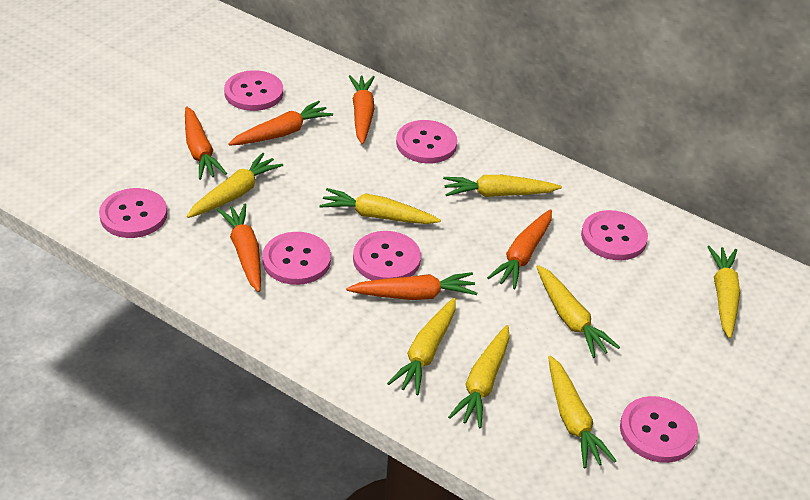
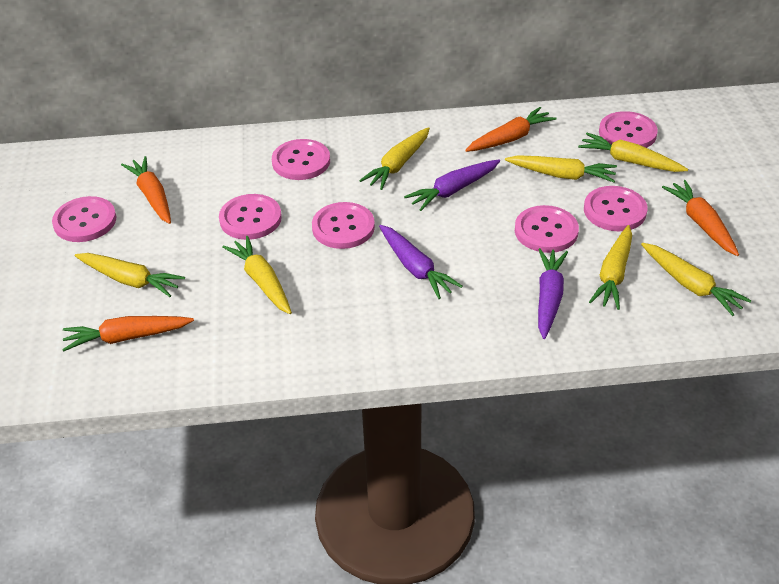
orange carrot: 6 -> 4
purple carrot: 0 -> 3
yellow carrot: 8 -> 7

